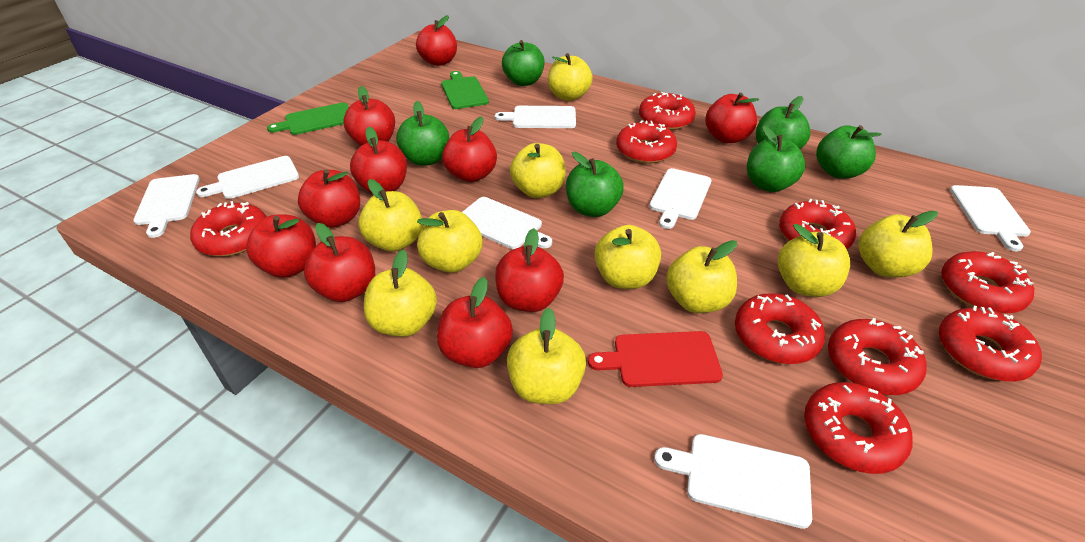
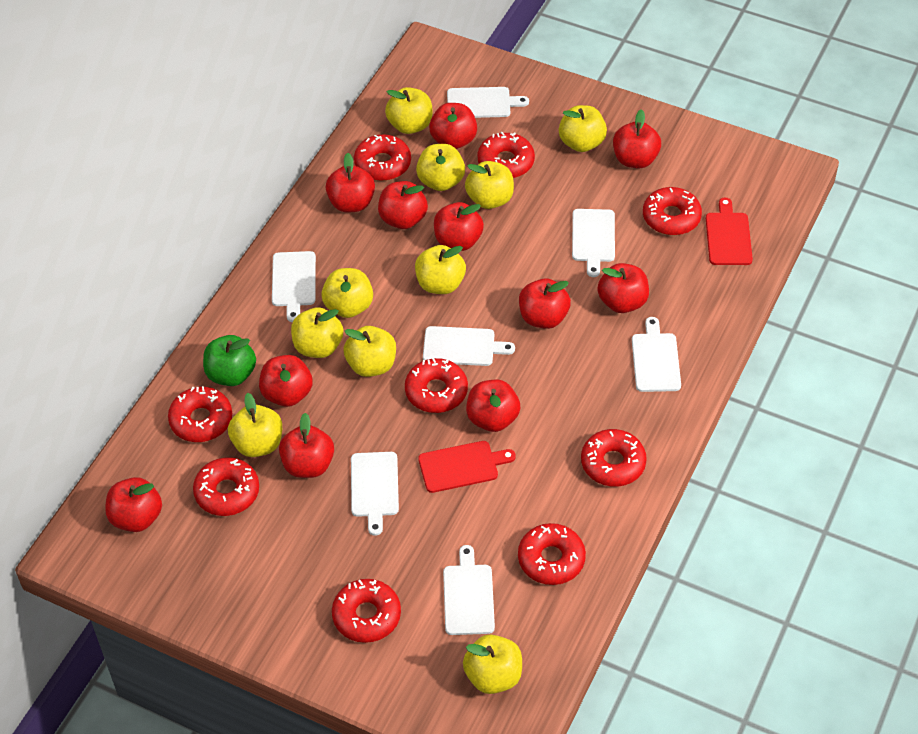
green apple: 6 -> 1
green cutting board: 2 -> 0
red apple: 10 -> 11
red cutting board: 1 -> 2

